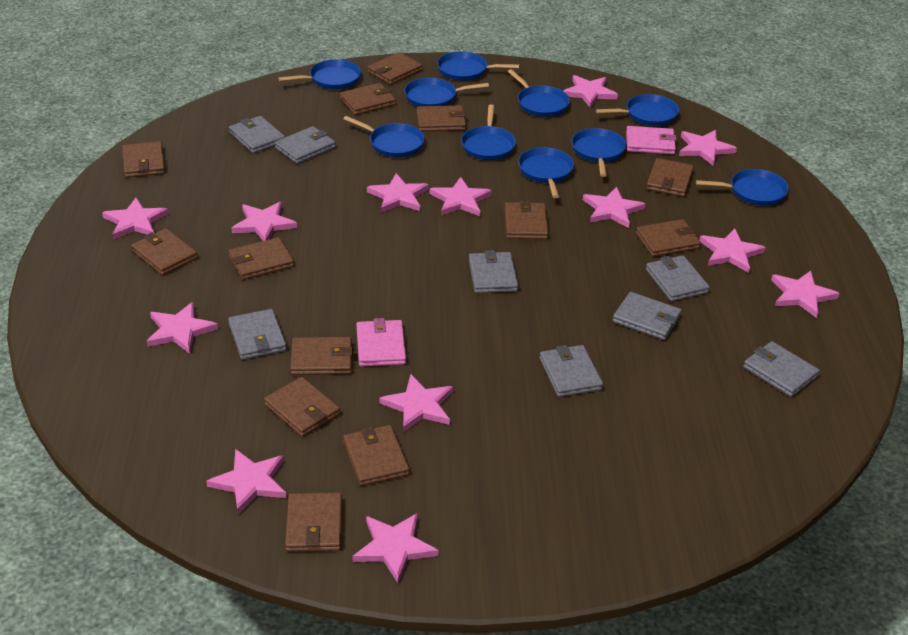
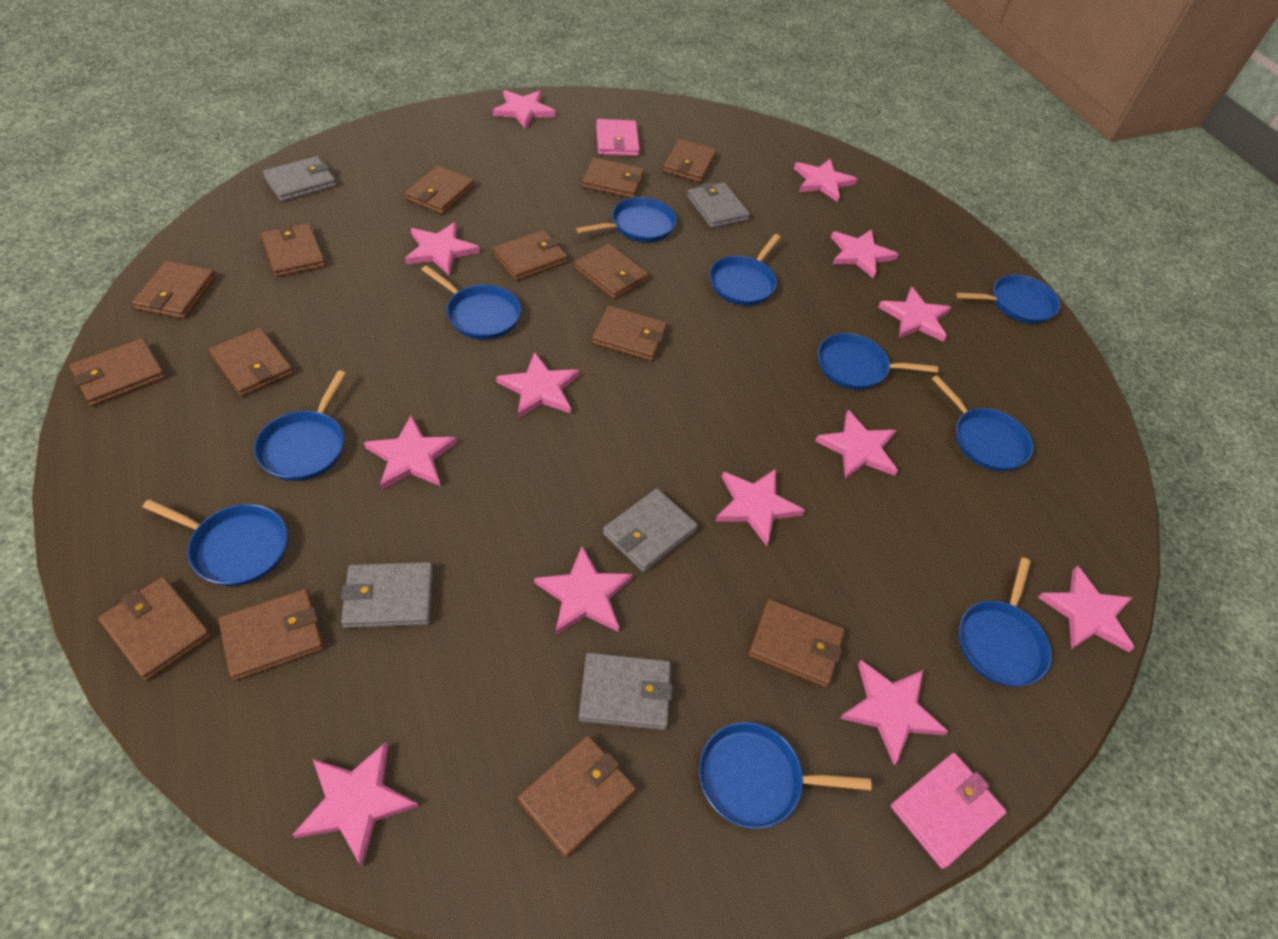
brown wallet: 13 -> 14
grey wallet: 8 -> 5

